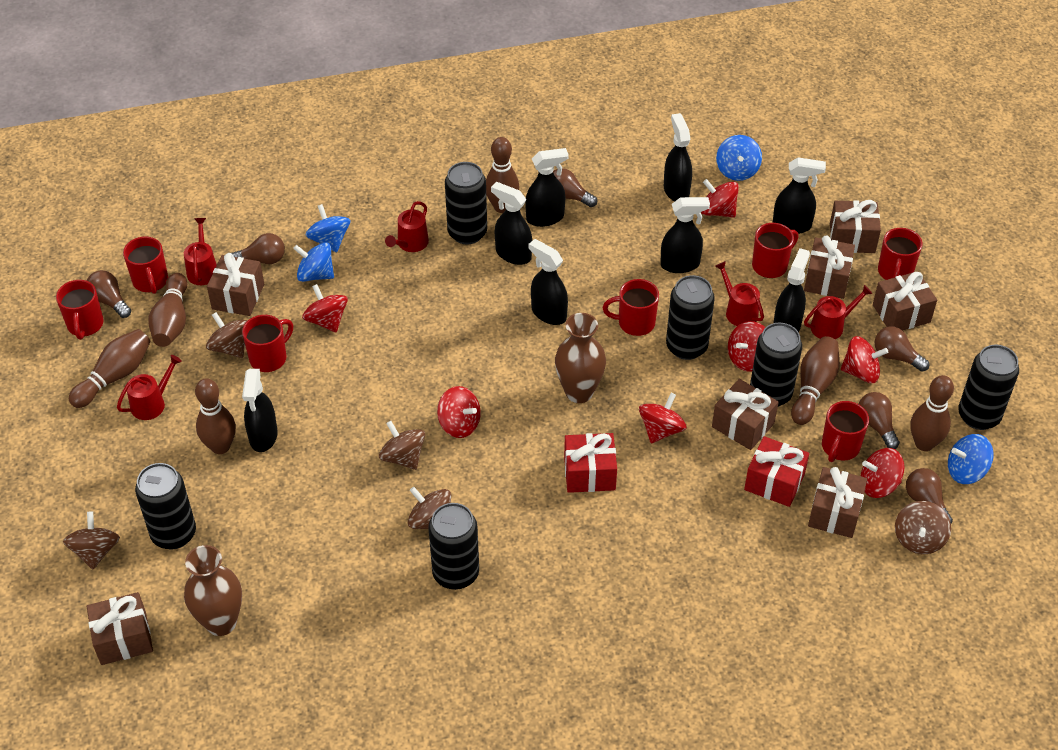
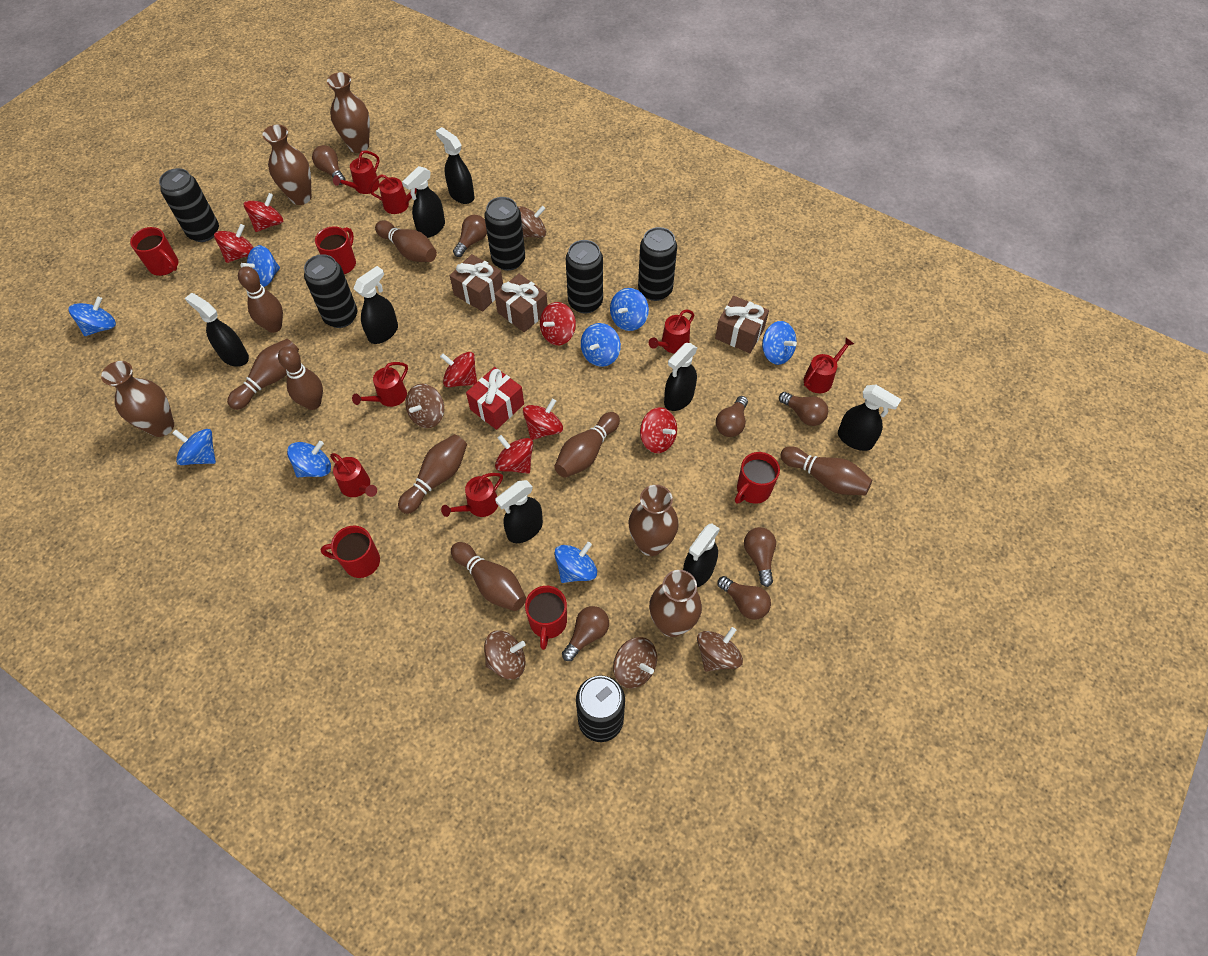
blue spinning top: 4 -> 8
brown bowling pin: 6 -> 8
brown gift: 7 -> 3
brown light bulb: 6 -> 7
brown vase: 2 -> 5
red gift: 2 -> 1
red mug: 7 -> 5
red watering can: 5 -> 7

